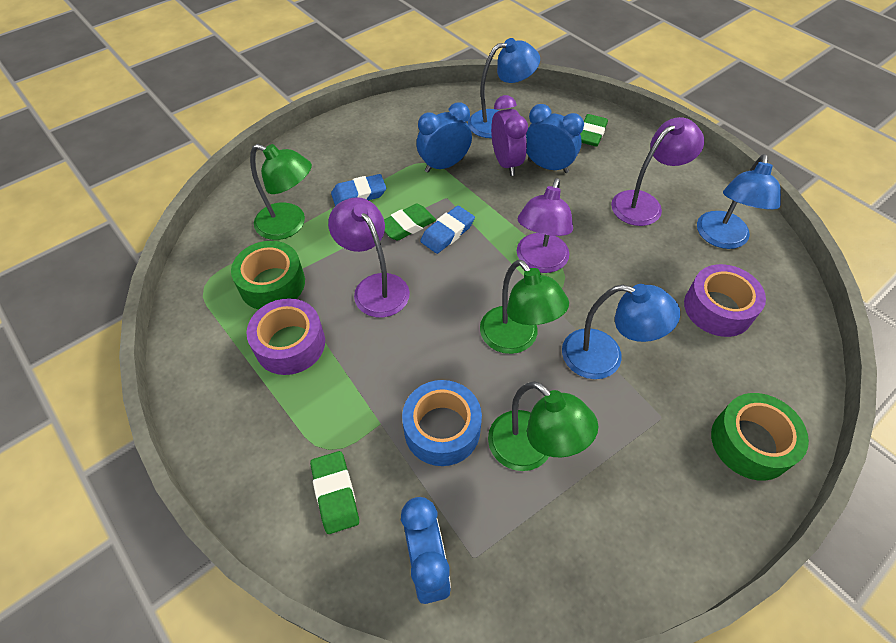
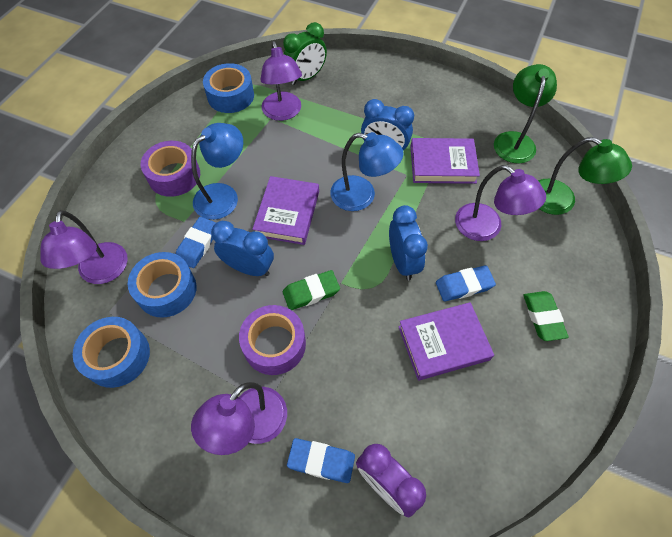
blue eraser: 2 -> 3
blue lamp: 3 -> 2
blue tape: 1 -> 3
green clock: 0 -> 1
green eraser: 3 -> 2
green lamp: 3 -> 2
green tape: 2 -> 0
purple book: 0 -> 3
purple lamp: 3 -> 4

